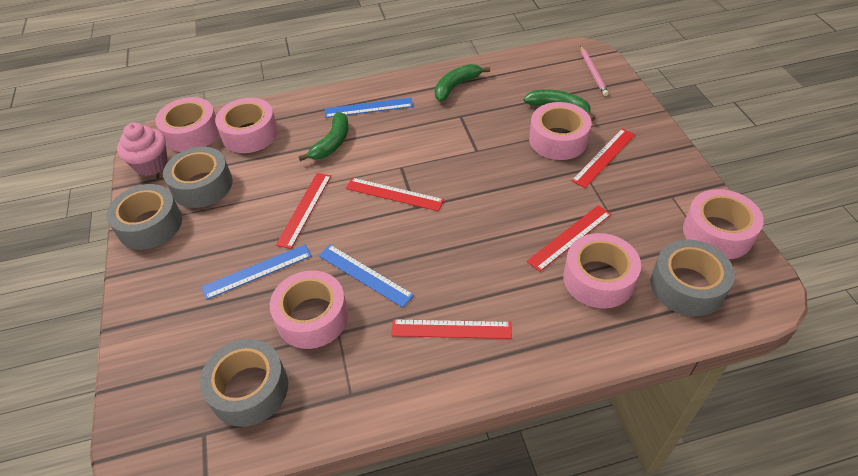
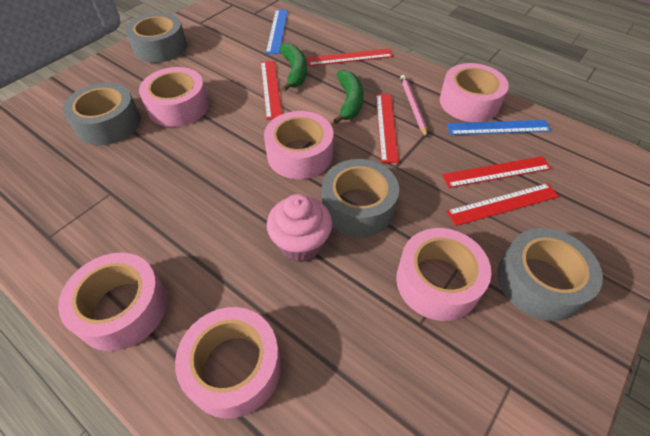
blue ruler: 3 -> 2
green banana: 3 -> 2

